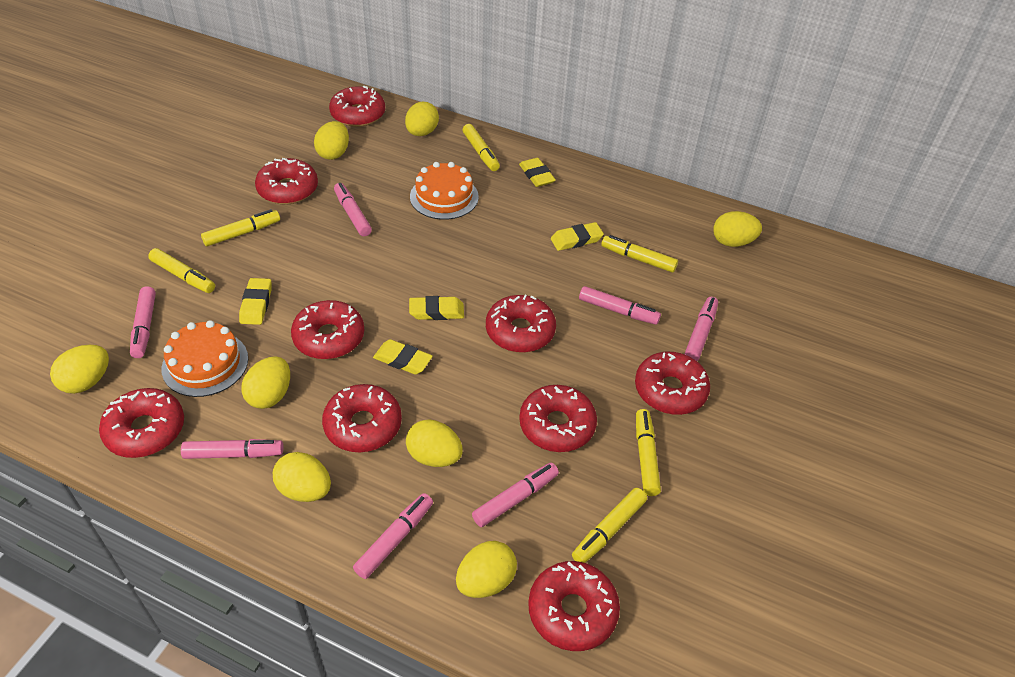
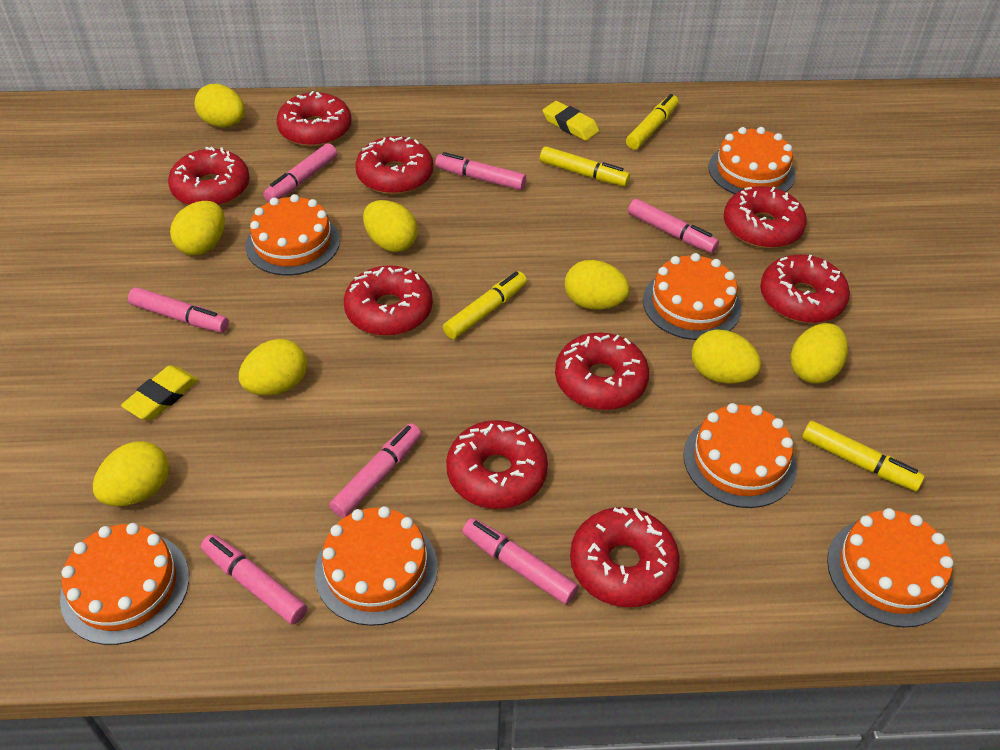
orange cake: 2 -> 7
yellow eraser: 5 -> 2
yellow marker: 6 -> 4

